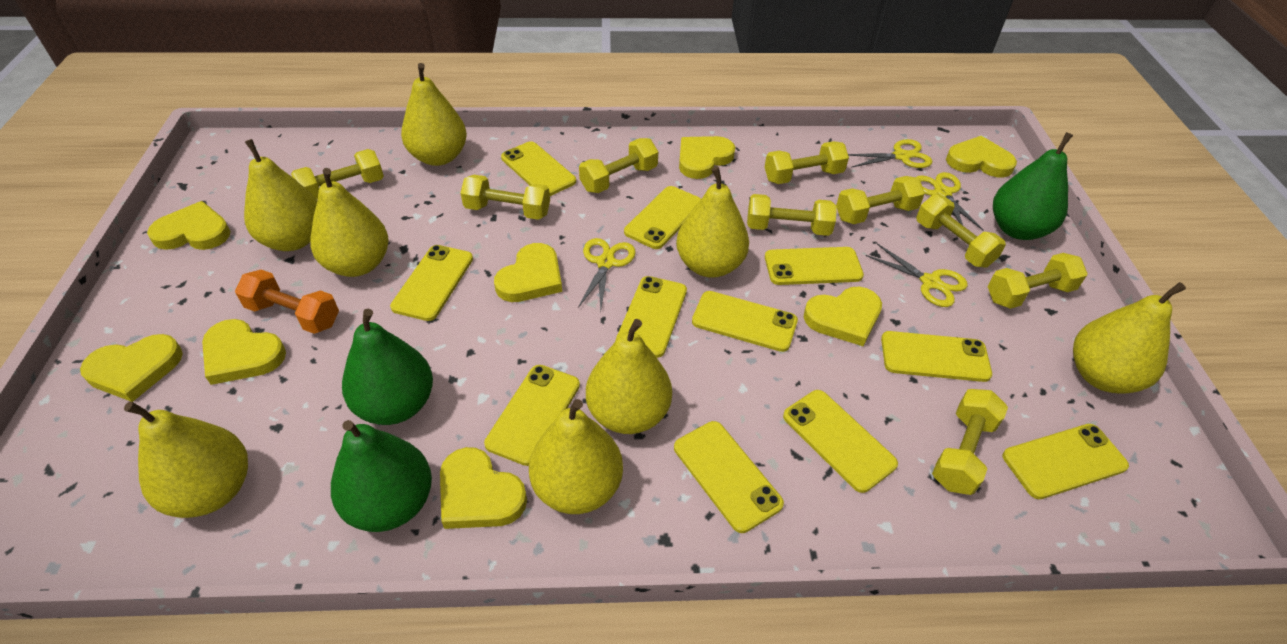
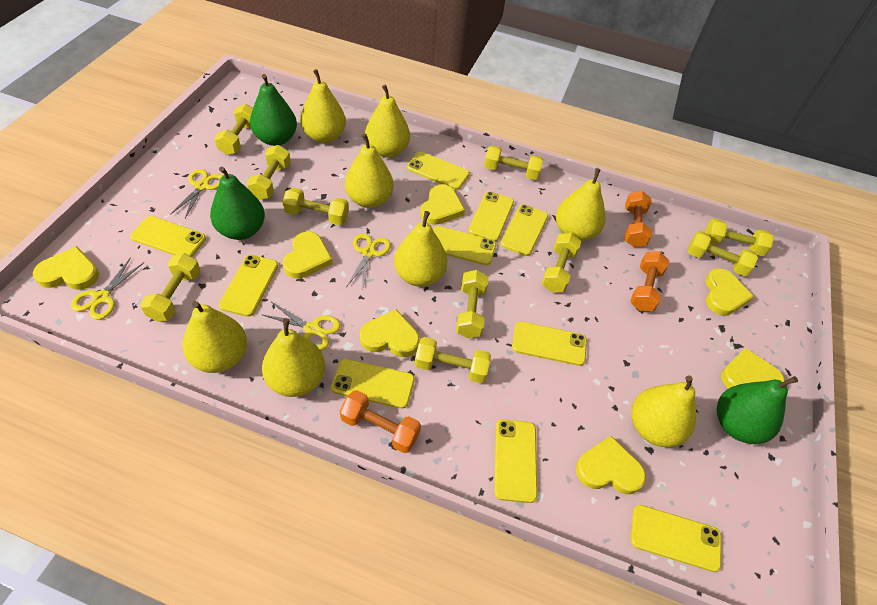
orange dumbbell: 1 -> 3
yellow dumbbell: 9 -> 10
yellow heart: 8 -> 7
yellow phone: 11 -> 10

